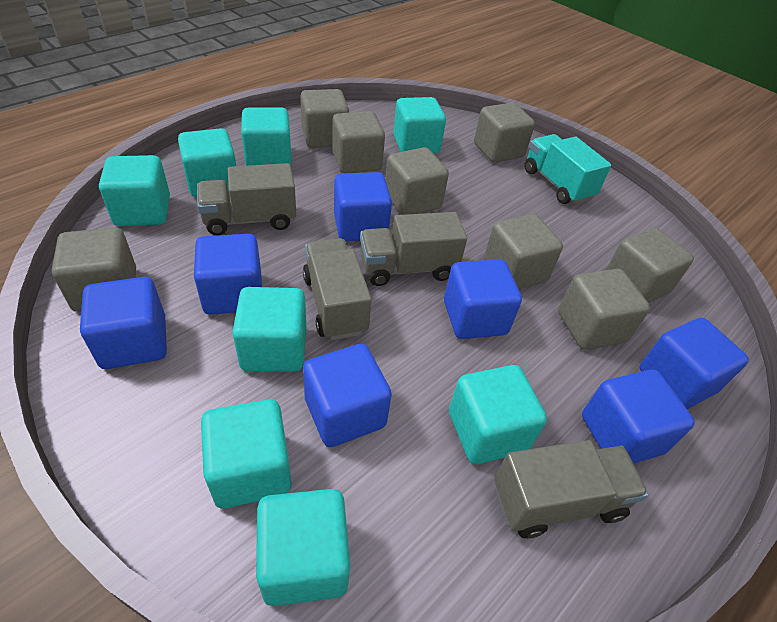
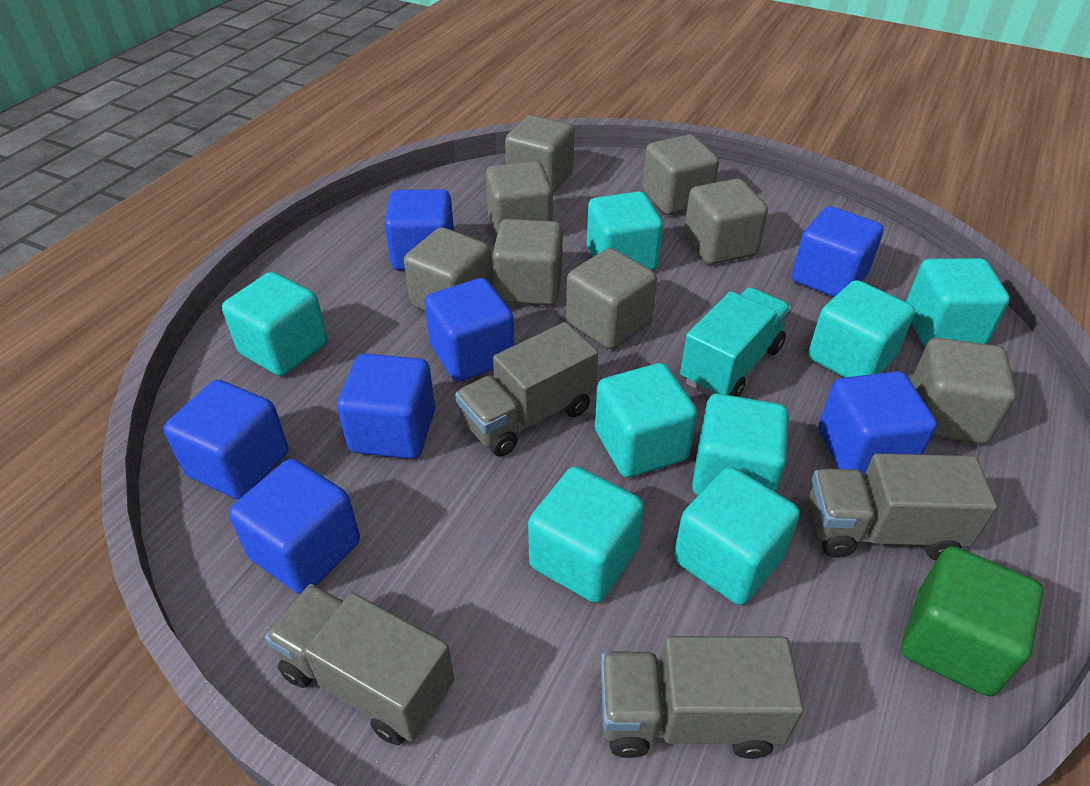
green cube: 0 -> 1

